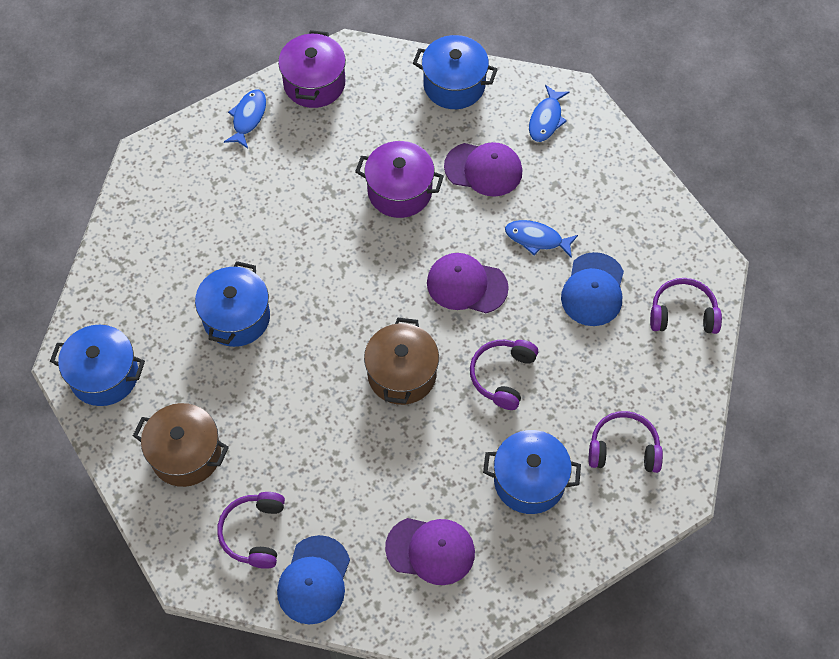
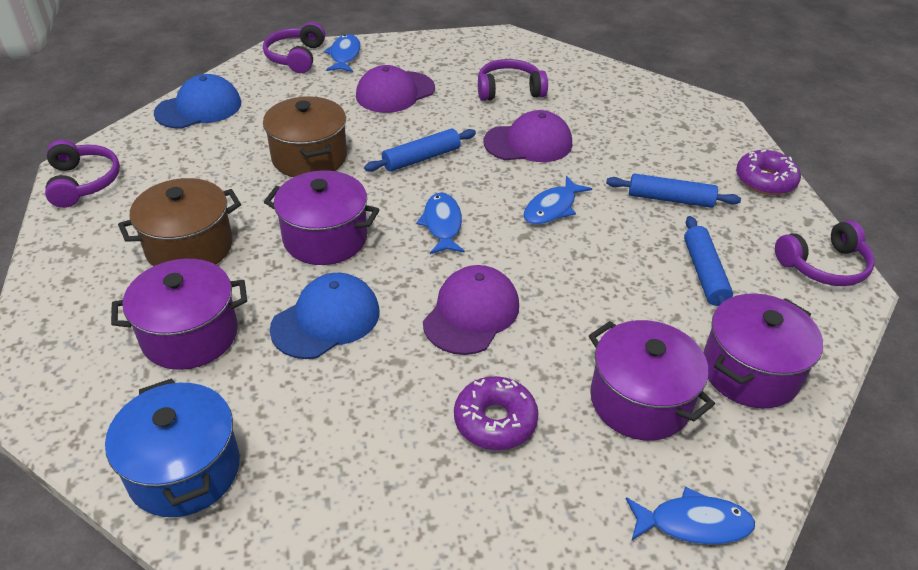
blue fish: 3 -> 4
blue pot: 4 -> 1
blue rolling pin: 0 -> 3
purple donut: 0 -> 2
purple pot: 2 -> 4

